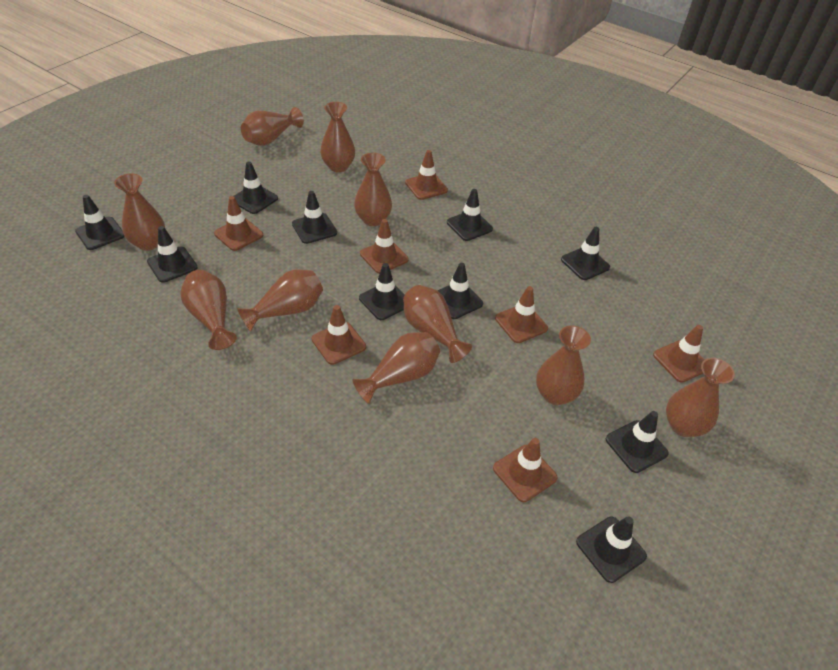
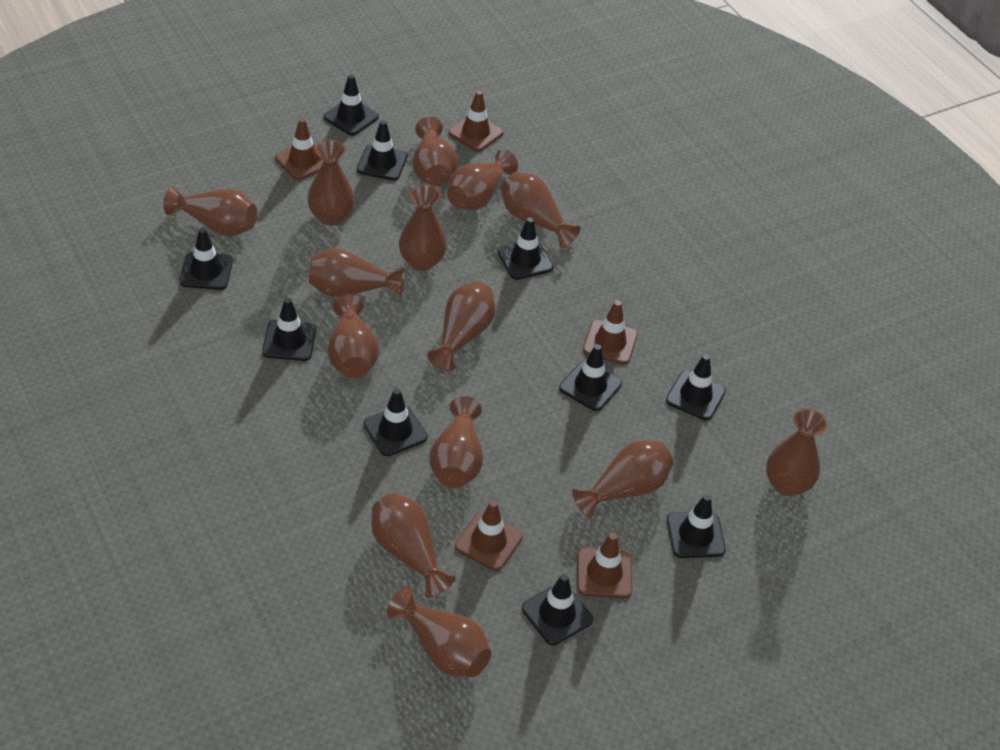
brown traffic cone: 7 -> 5
brown vase: 10 -> 14

